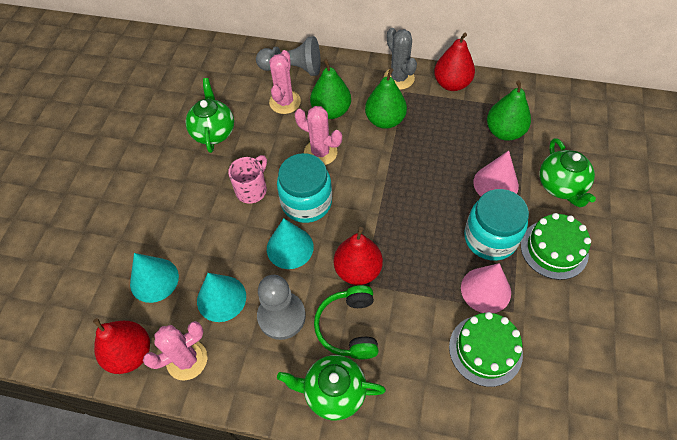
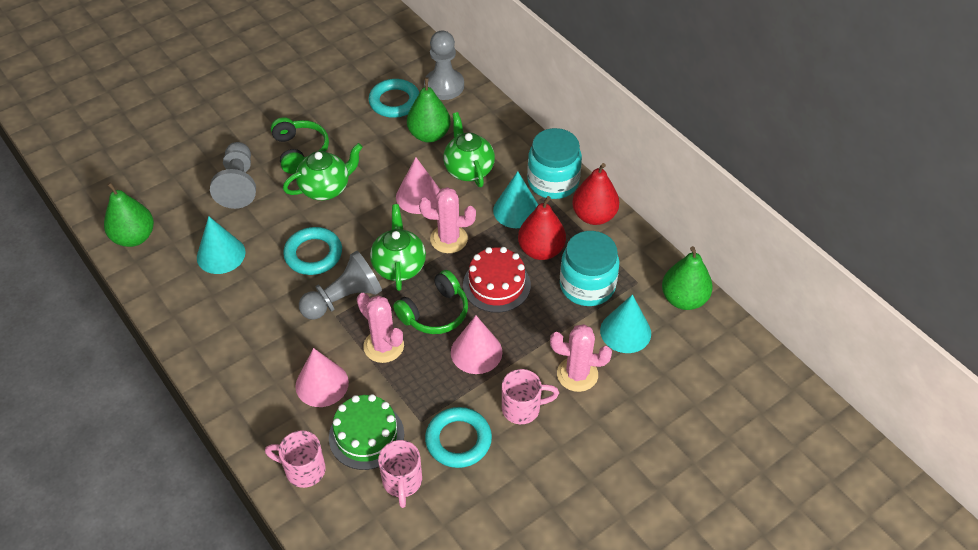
green cake: 2 -> 1
green headphones: 1 -> 2
grey cactus: 1 -> 0
grey pawn: 2 -> 3
pink cone: 2 -> 3
pink mug: 1 -> 3
red cake: 0 -> 1
red pear: 3 -> 2
turquoise ring: 0 -> 3

